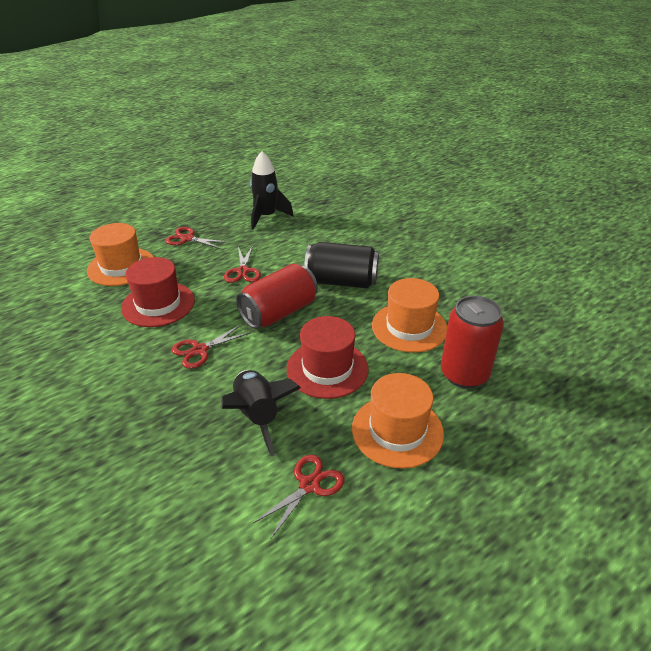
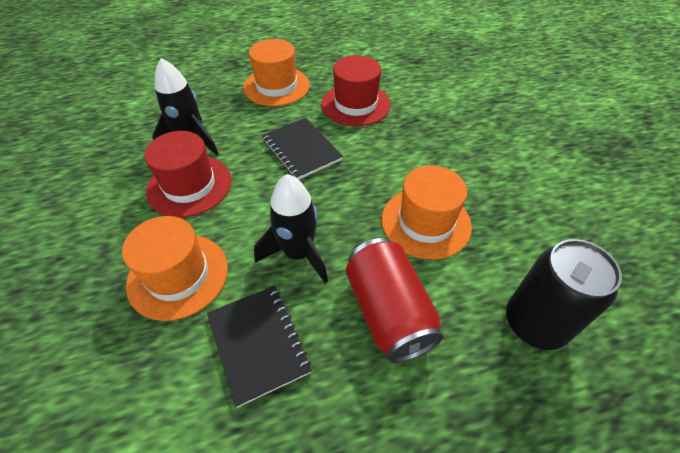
black notebook: 0 -> 2
red can: 2 -> 1
red scissors: 4 -> 0

